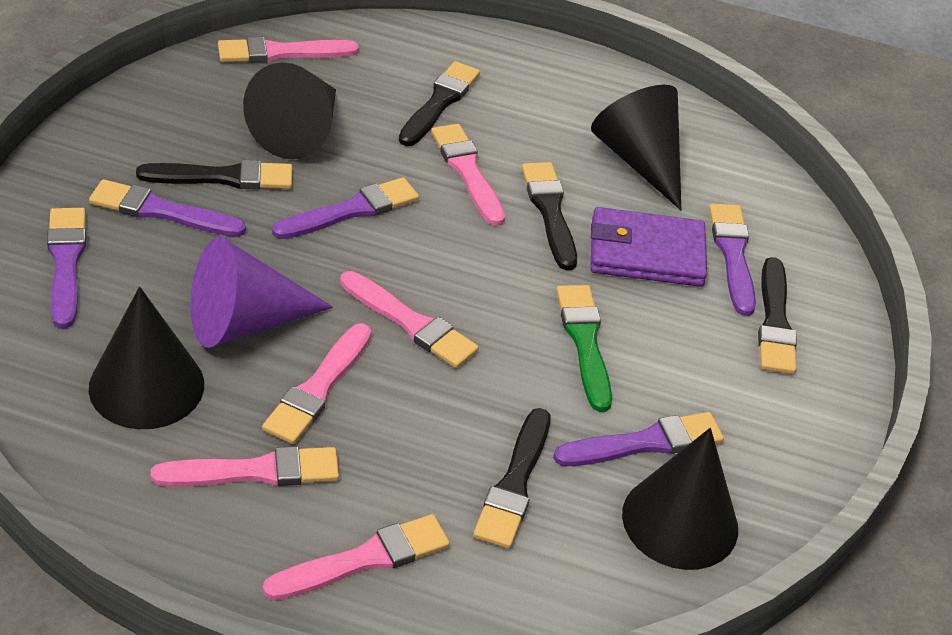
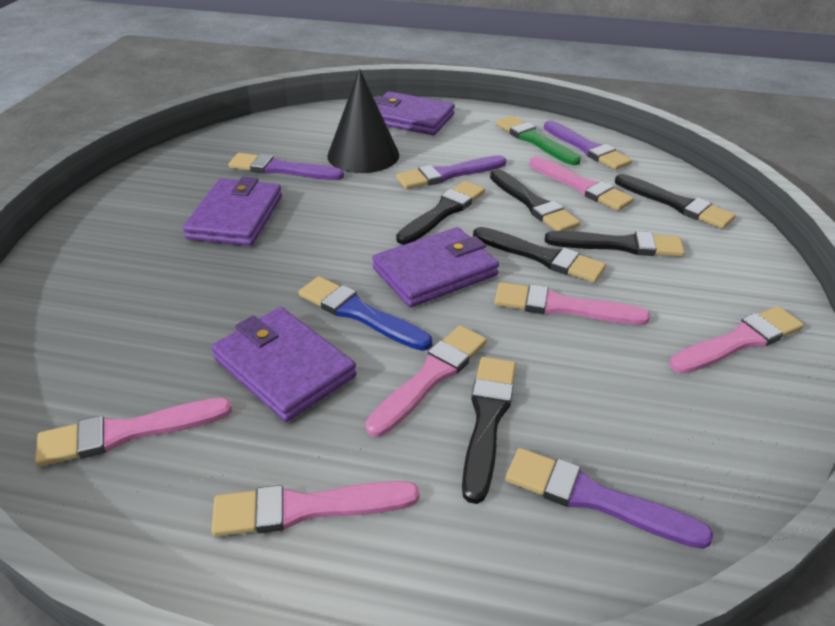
black brush: 5 -> 6
black cone: 4 -> 1
blue brush: 0 -> 1
purple brush: 5 -> 4
purple cone: 1 -> 0
purple wallet: 1 -> 4

